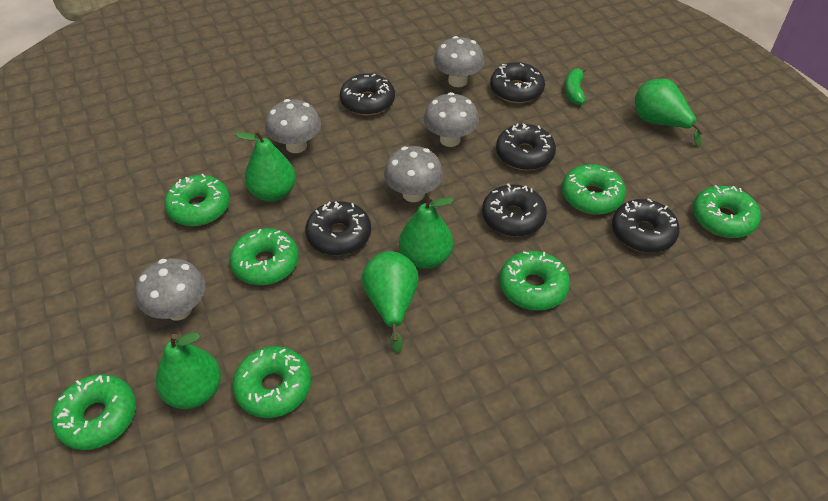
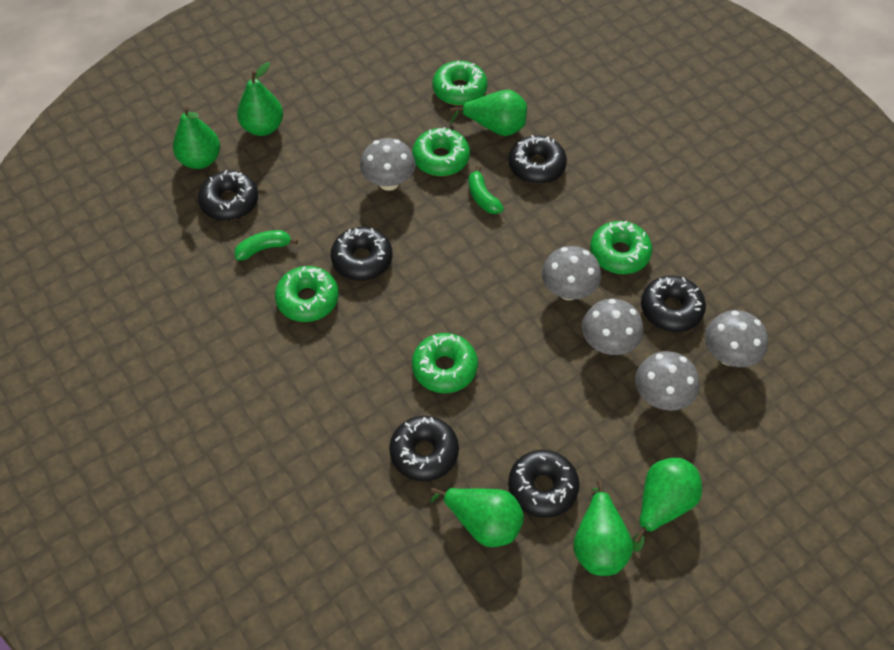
green banana: 1 -> 2
green donut: 7 -> 5
green pear: 5 -> 6

